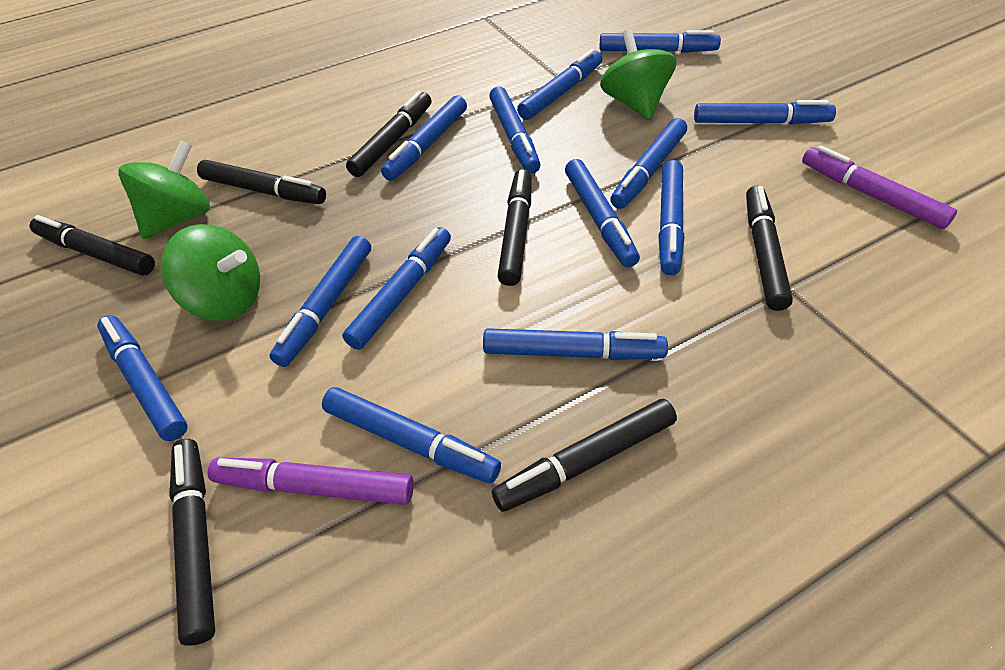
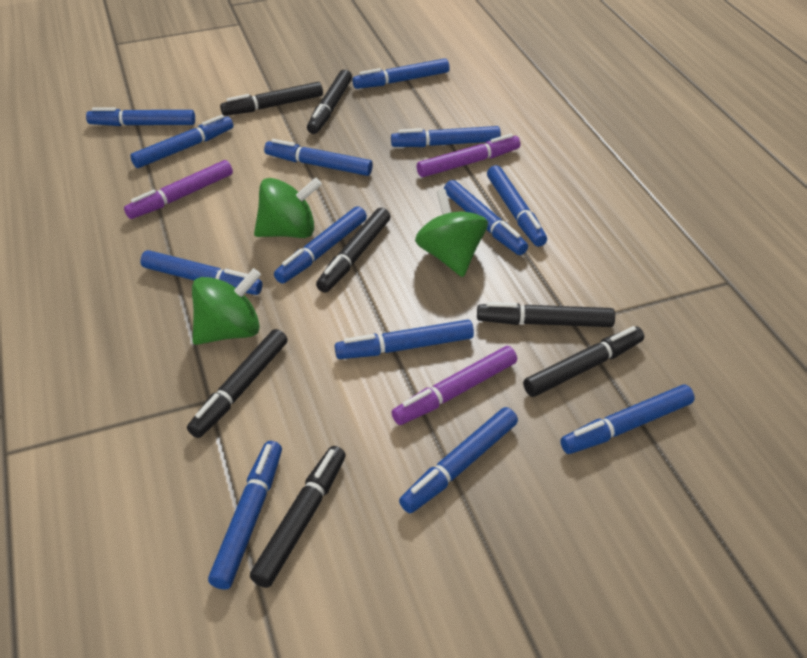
purple marker: 2 -> 3

